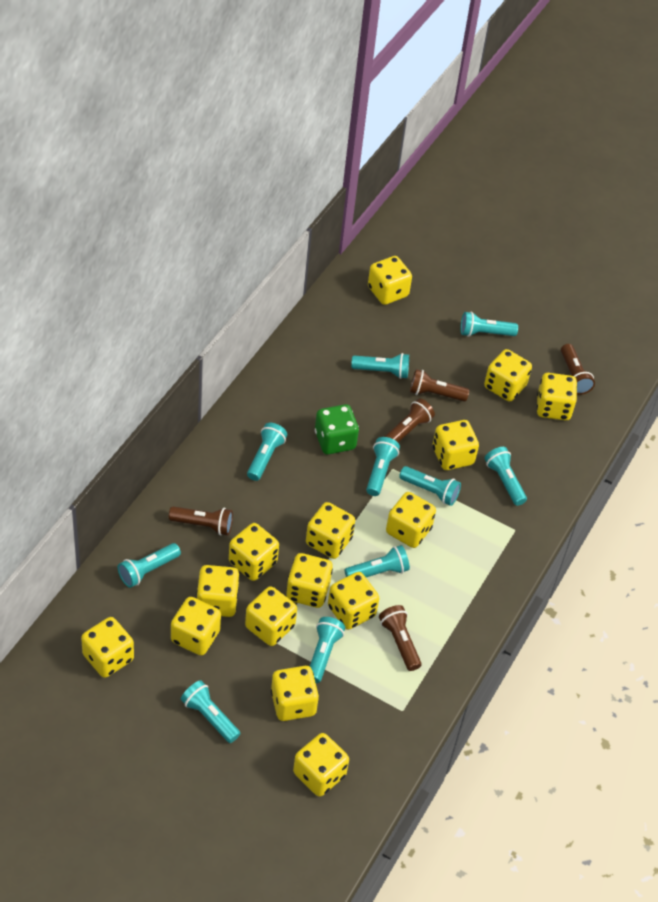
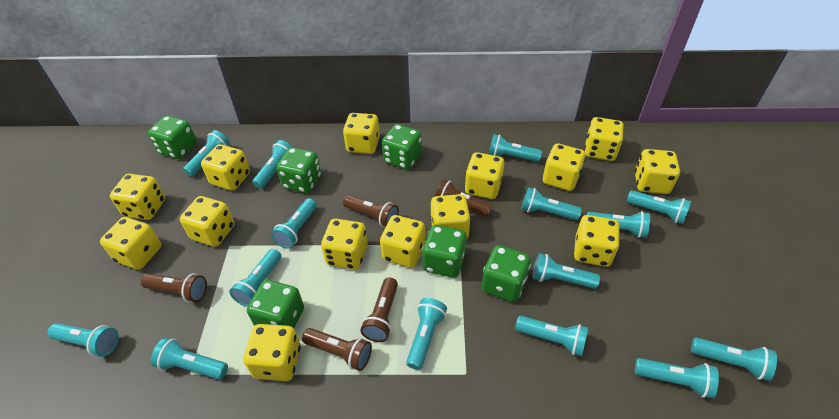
green dice: 1 -> 6
turquoise flashlight: 10 -> 15
yellow dice: 15 -> 14

